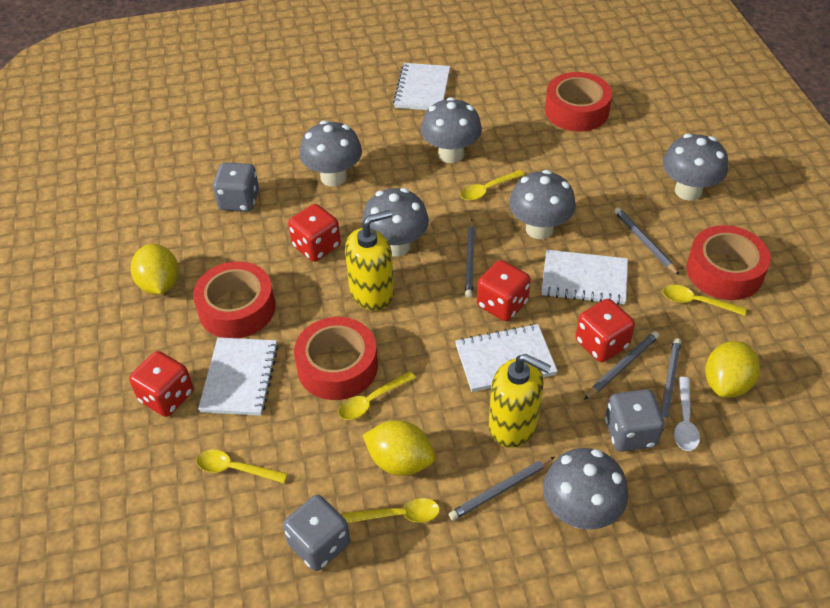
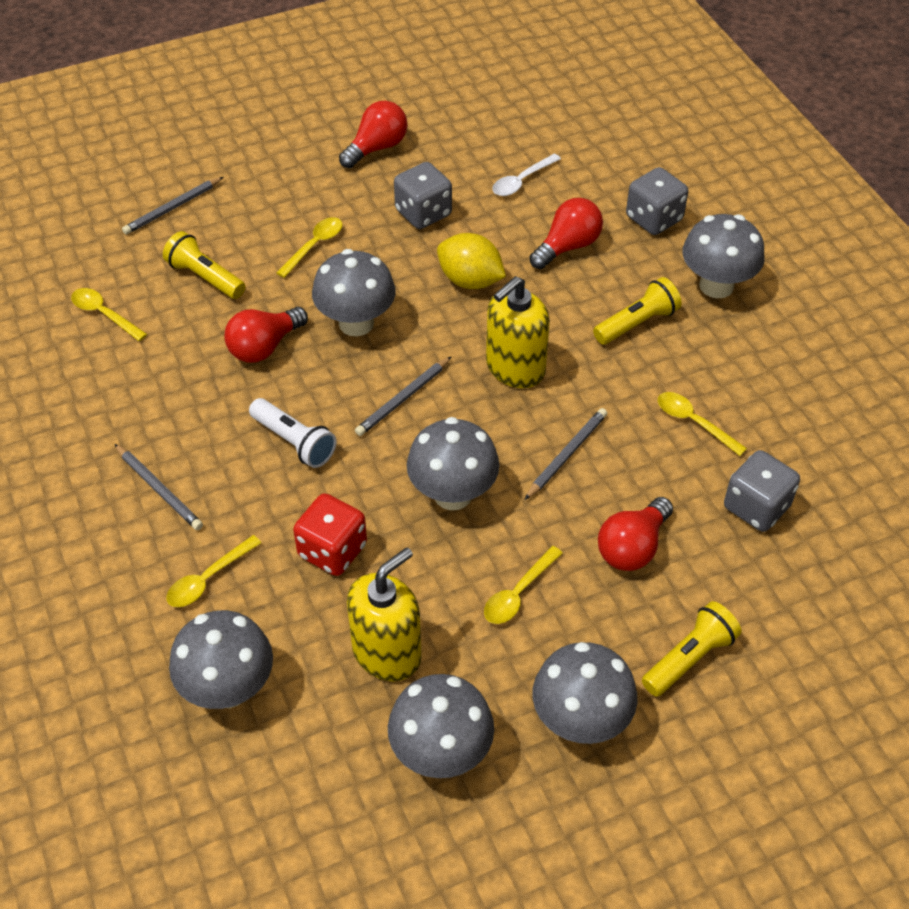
grey pencil: 5 -> 4
red dice: 4 -> 1
red light bulb: 0 -> 4
red tape: 4 -> 0
white flashlight: 0 -> 1
white notebook: 4 -> 0
yellow flashlight: 0 -> 3
yellow lemon: 3 -> 1

